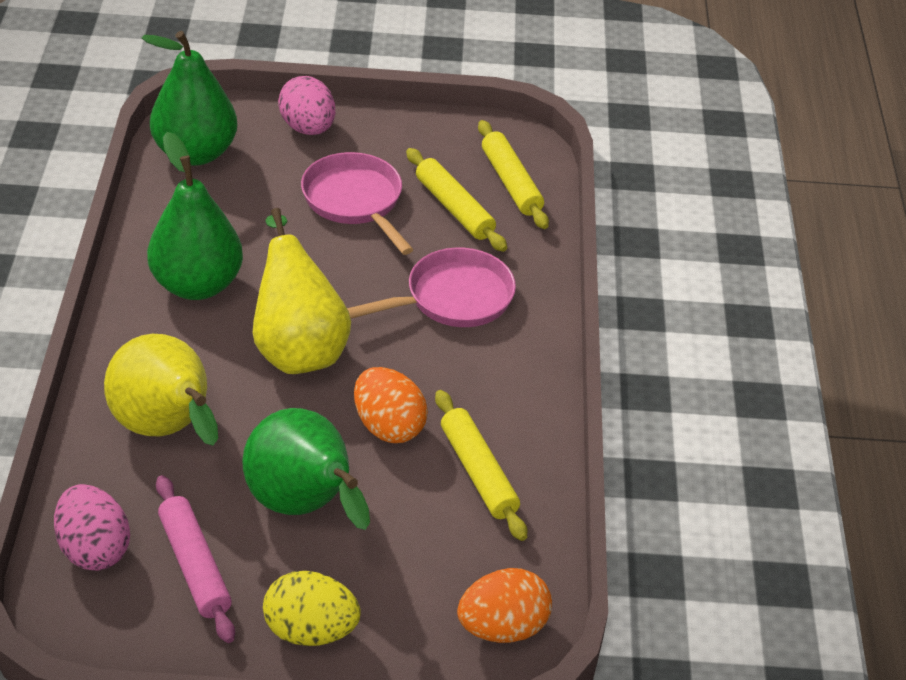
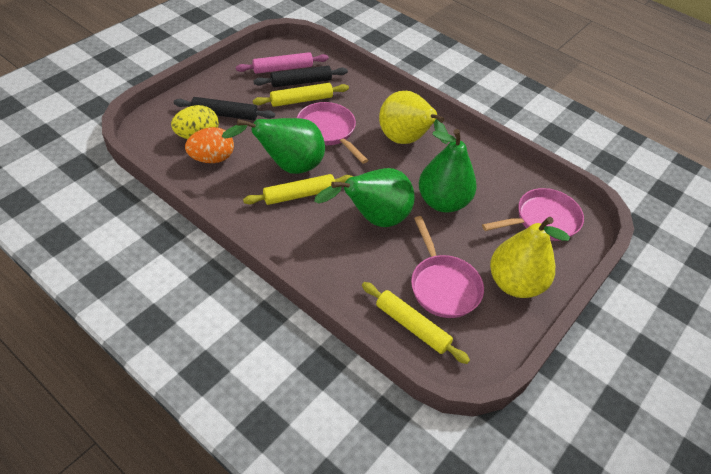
black rolling pin: 0 -> 2
orange egg: 2 -> 1
pink egg: 2 -> 0
pink pan: 2 -> 3

